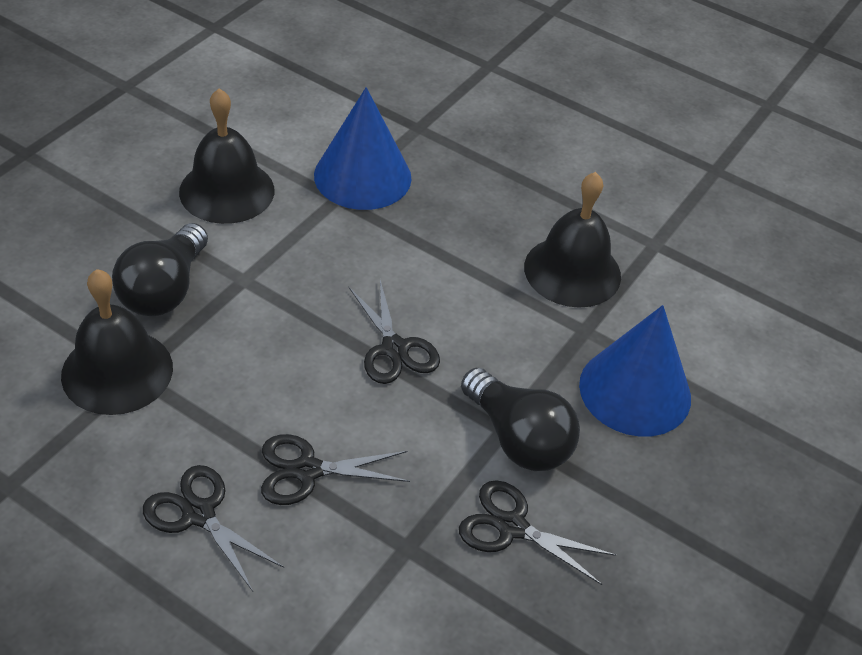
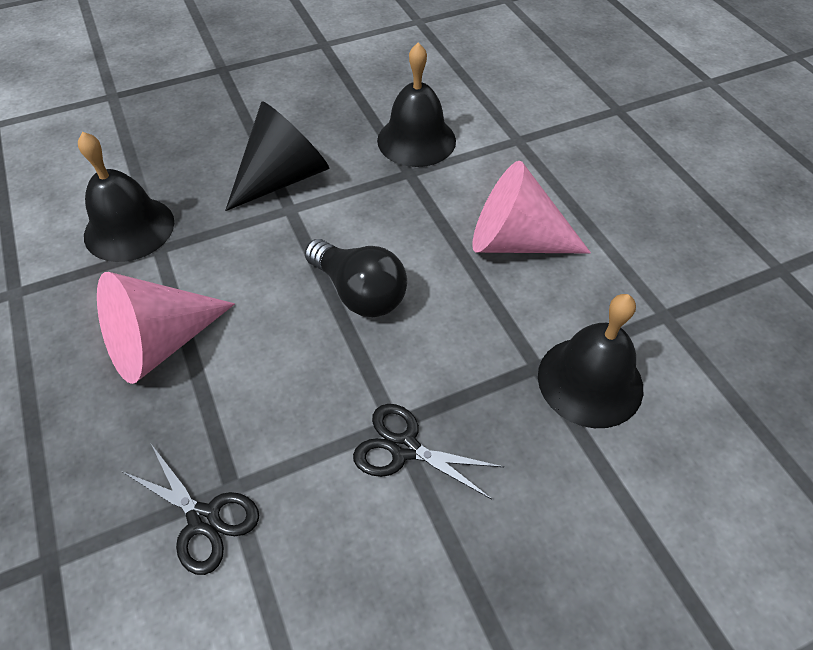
black cone: 0 -> 1
black light bulb: 2 -> 1
black scissors: 4 -> 2
blue cone: 2 -> 0
pink cone: 0 -> 2

